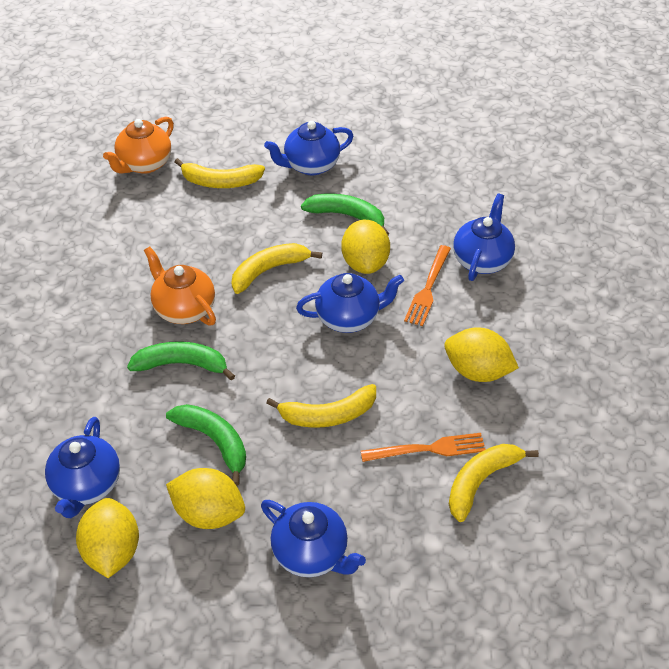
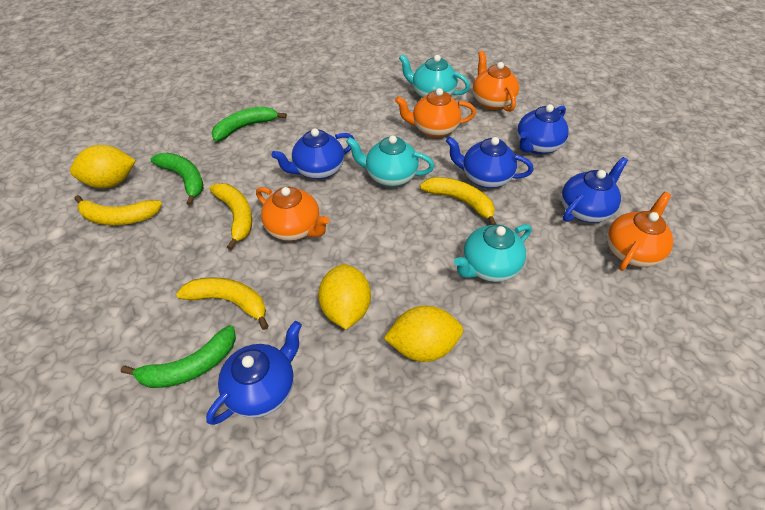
orange fork: 2 -> 0
orange teapot: 2 -> 4
turquoise teapot: 0 -> 3
yellow lemon: 4 -> 3

